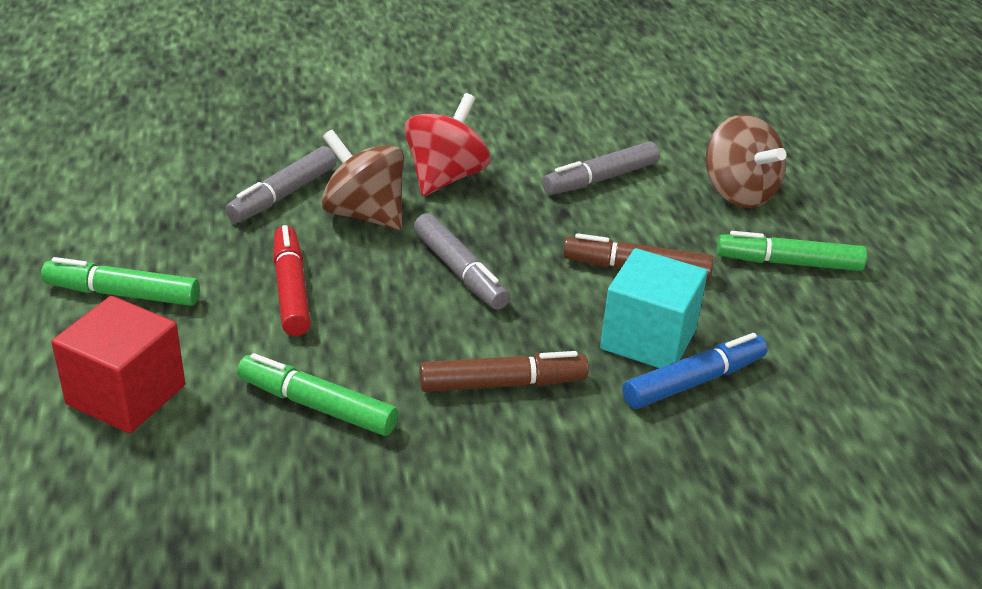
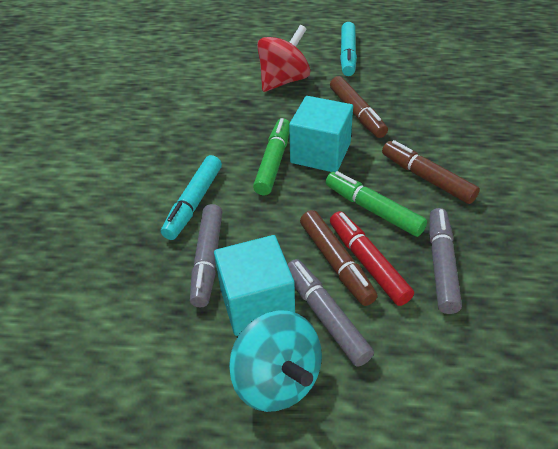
blue marker: 1 -> 0
brown marker: 2 -> 3
brown spinning top: 2 -> 0
green marker: 3 -> 2
red cube: 1 -> 0
turquoise cube: 1 -> 2
turquoise marker: 0 -> 2
turquoise spinning top: 0 -> 1

